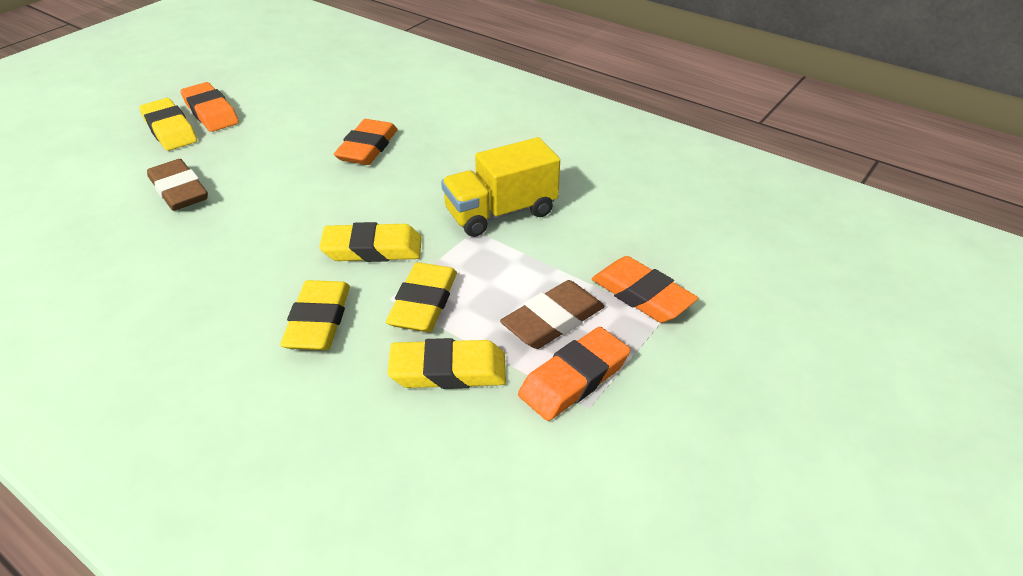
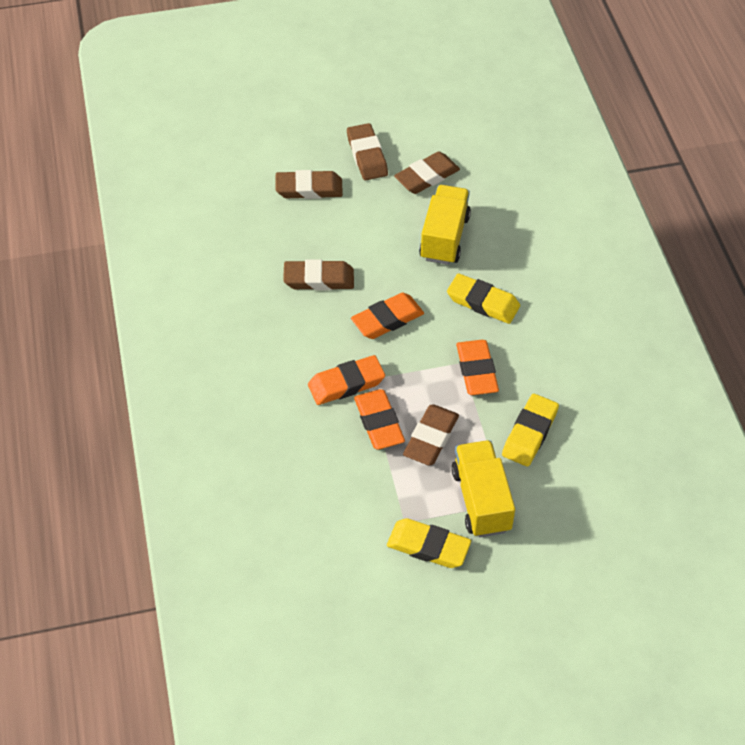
brown eraser: 2 -> 5
yellow eraser: 5 -> 3
yellow truck: 1 -> 2

